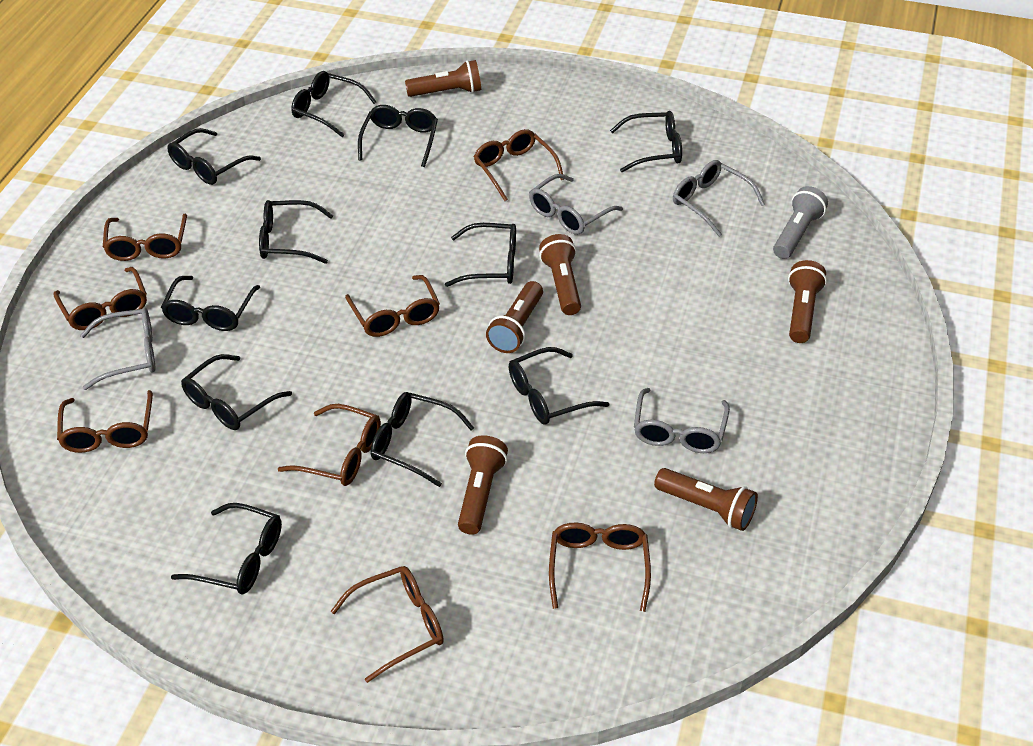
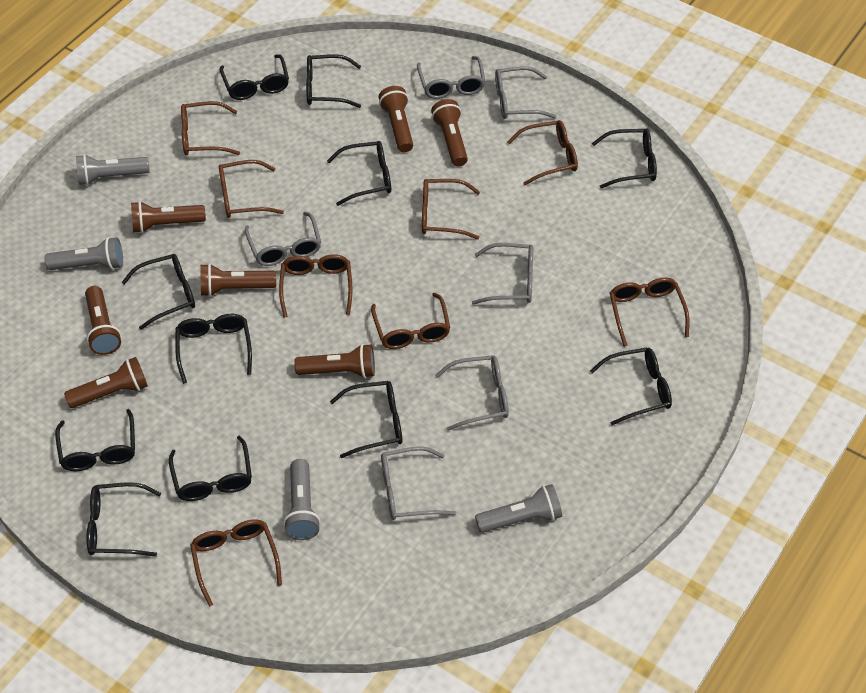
brown flashlight: 6 -> 7
grey flashlight: 1 -> 4
grey glasses: 4 -> 6

